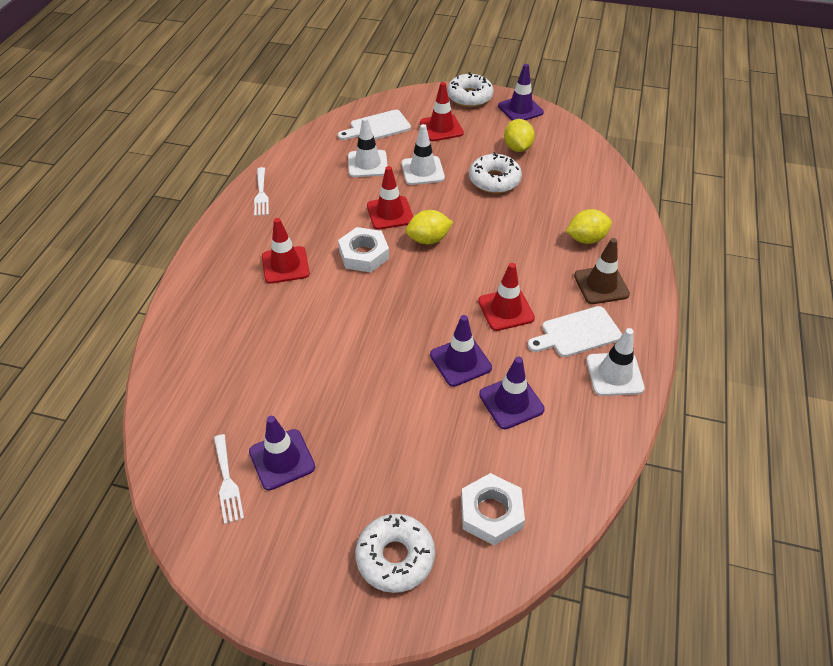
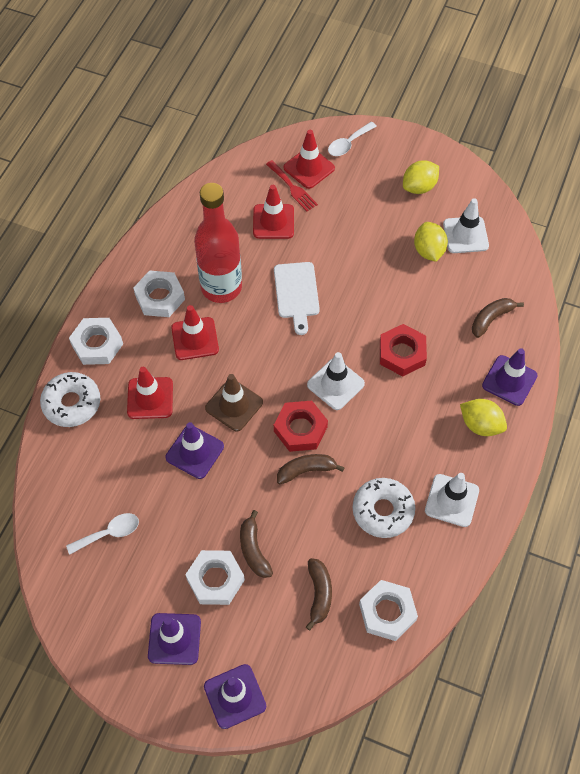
brown banana: 0 -> 4
red bottle: 0 -> 1
red fork: 0 -> 1
red nut: 0 -> 2
white cutting board: 2 -> 1
white donut: 3 -> 2
white fork: 2 -> 0
white nut: 2 -> 4
white spoon: 0 -> 2

